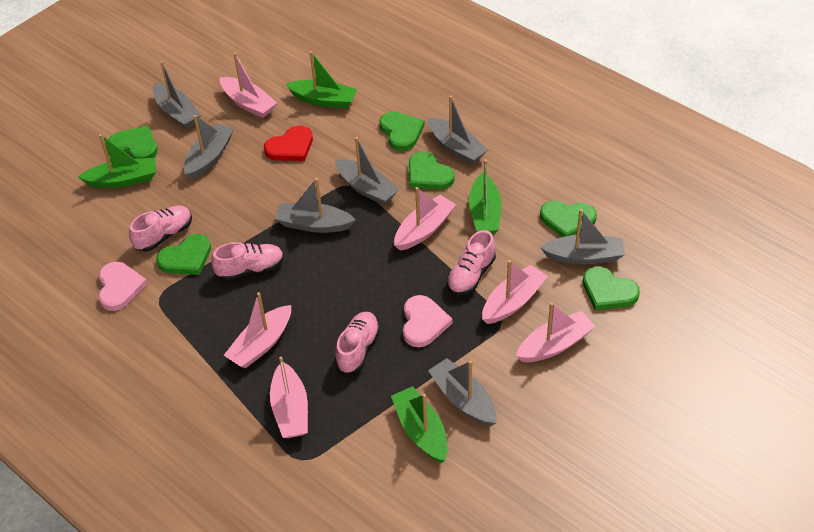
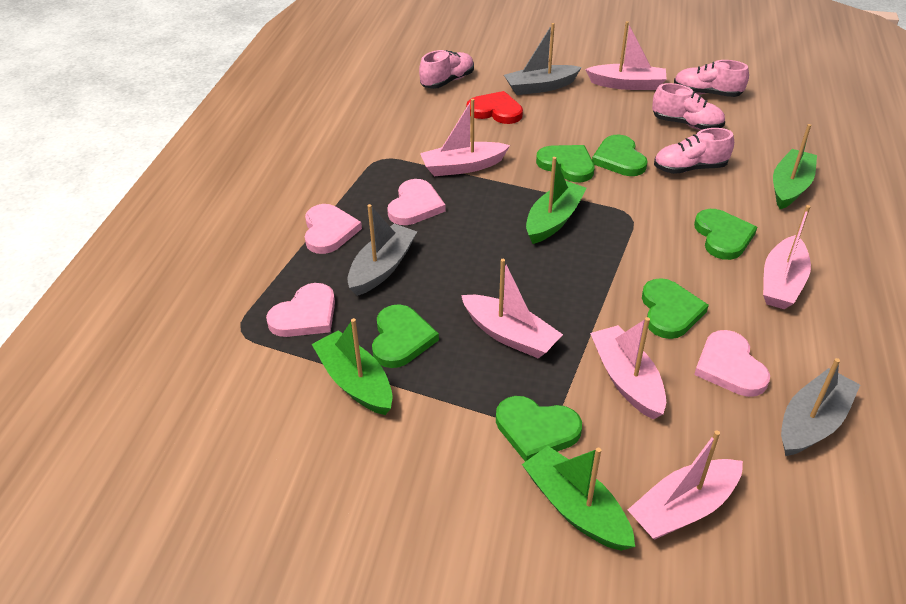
grey boat: 7 -> 3
pink heart: 2 -> 4

